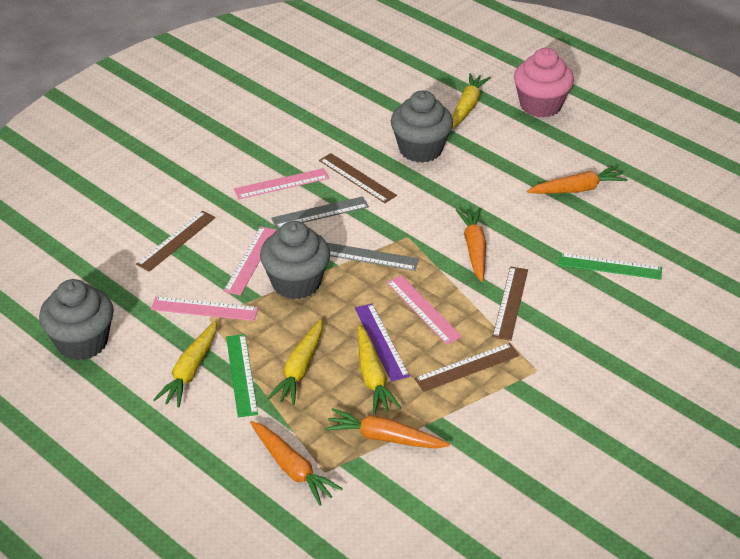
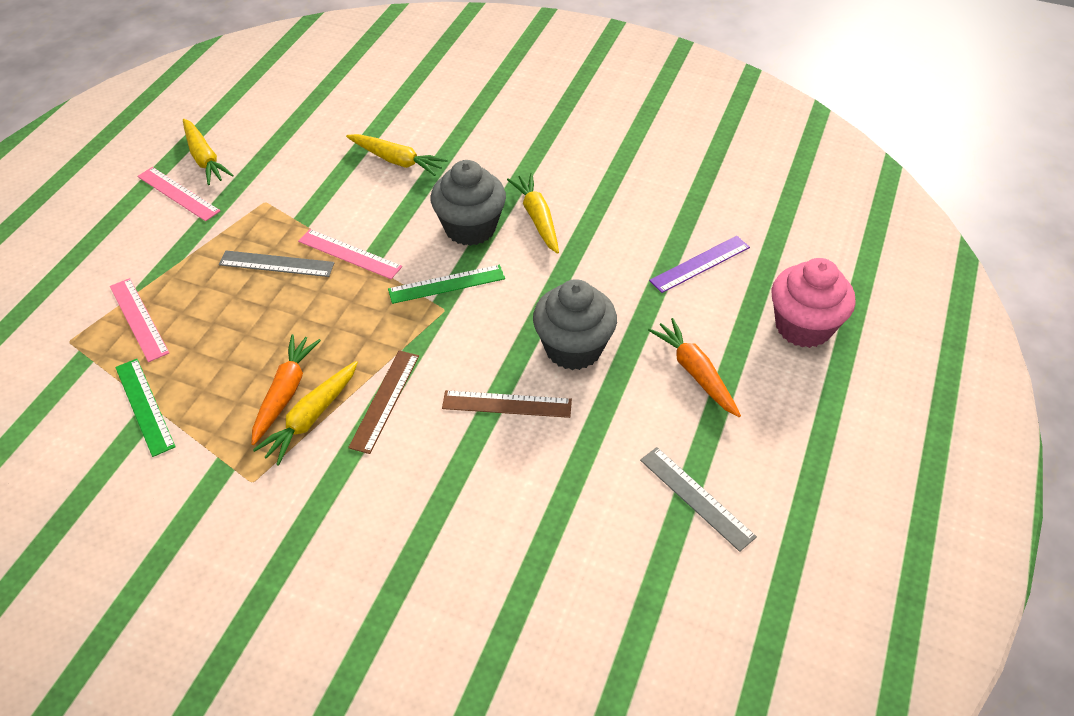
brown ruler: 4 -> 2
grey cupcake: 3 -> 2
orange carrot: 4 -> 2
pink ruler: 4 -> 3

